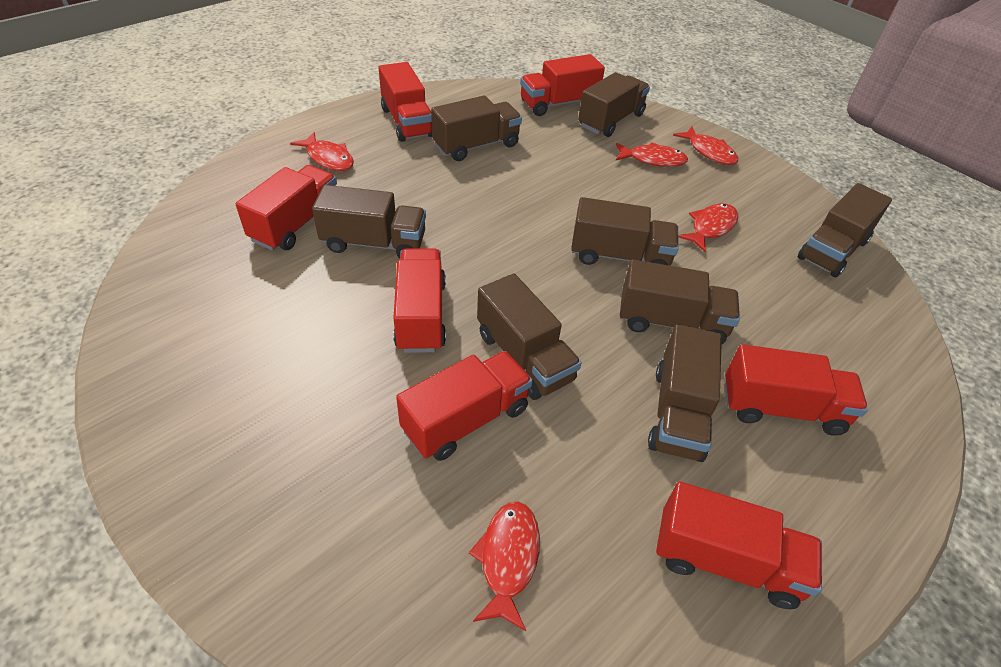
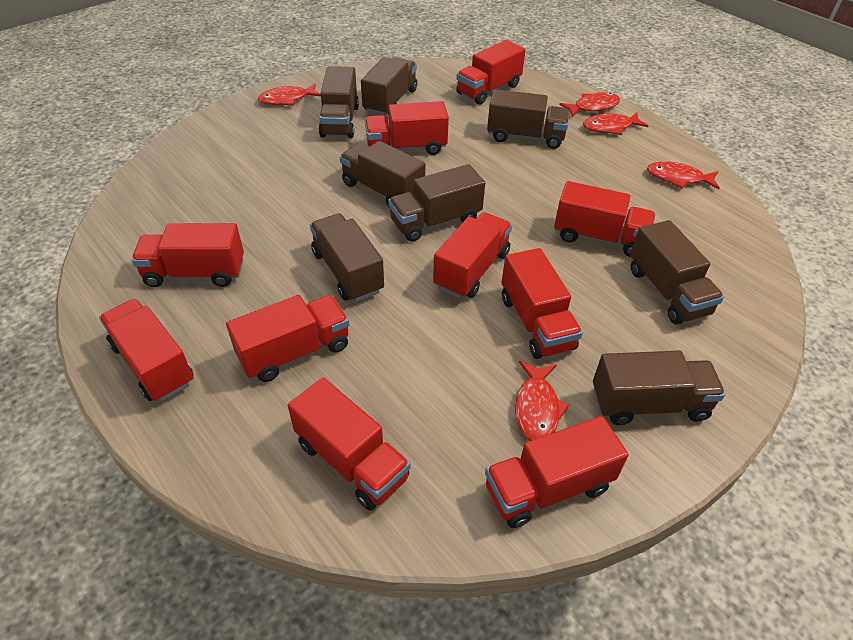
red truck: 7 -> 10

